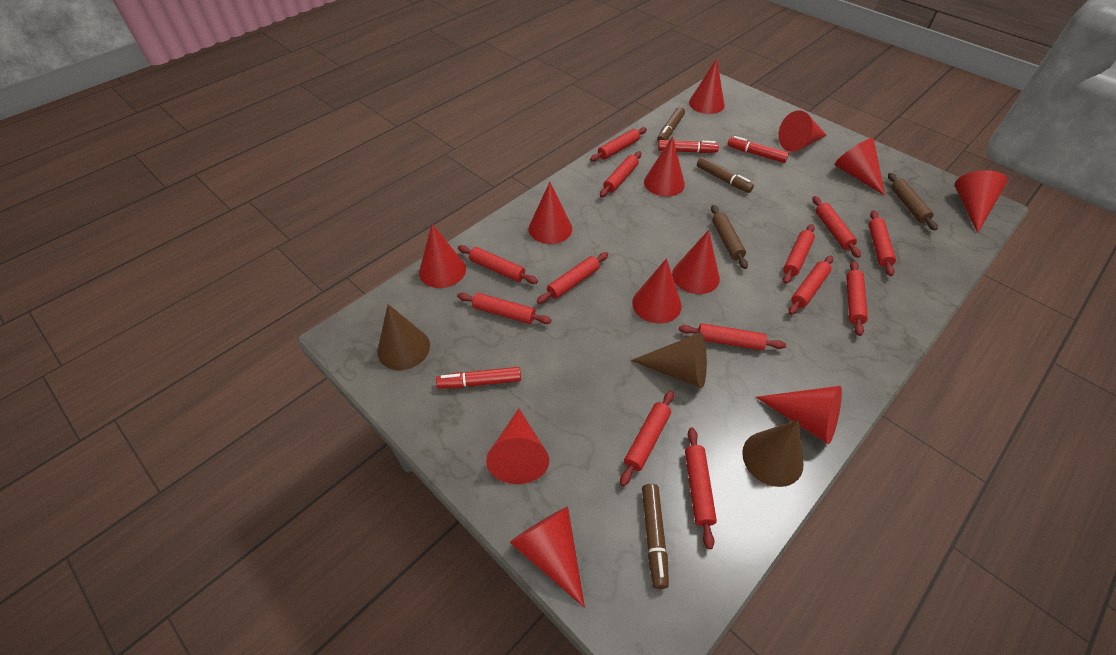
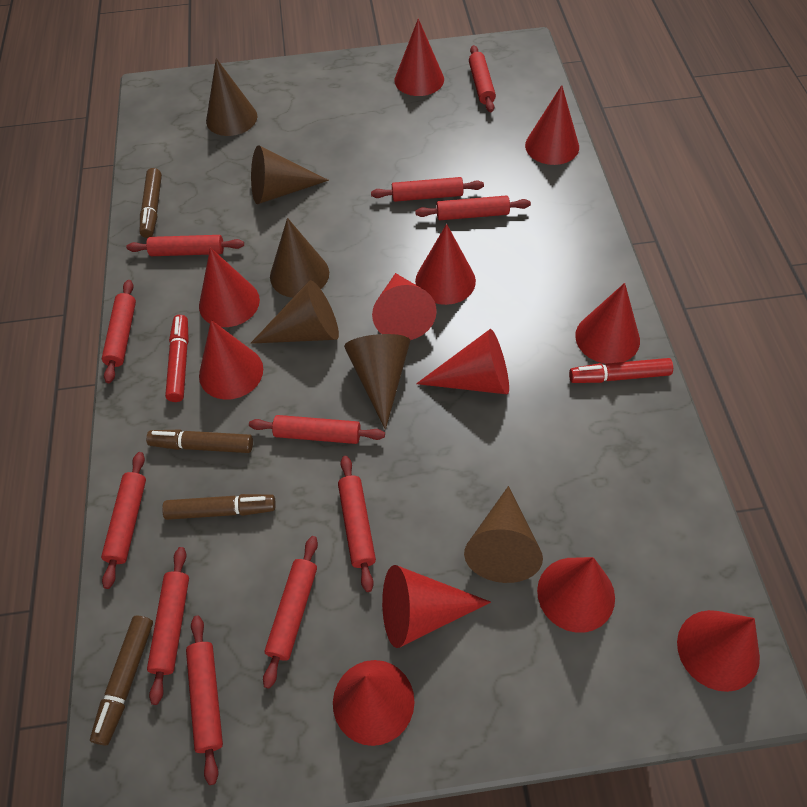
brown cone: 3 -> 6
brown marker: 3 -> 4
brown rolling pin: 2 -> 0
red marker: 3 -> 2
red rolling pin: 13 -> 11

